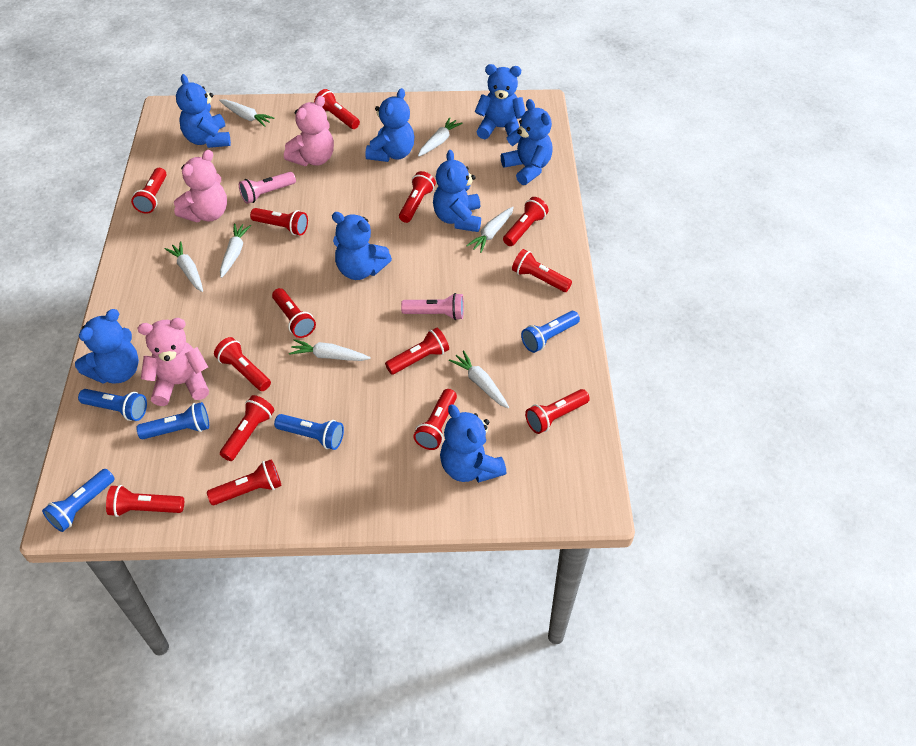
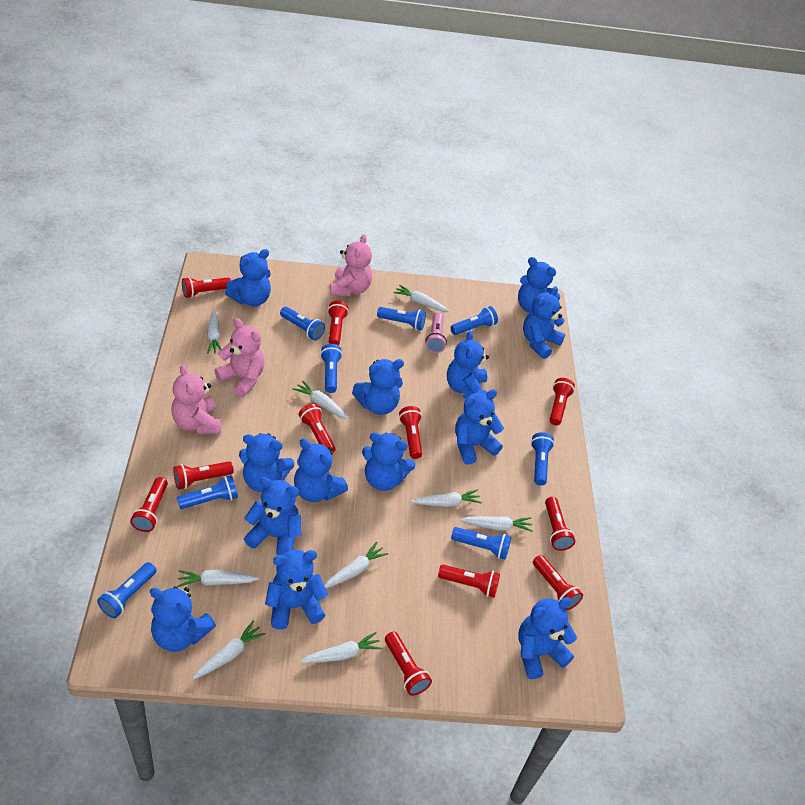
blue flashlight: 5 -> 8
blue teddy bear: 8 -> 13
pink flashlight: 2 -> 1
red flashlight: 14 -> 11
white carrot: 7 -> 9

